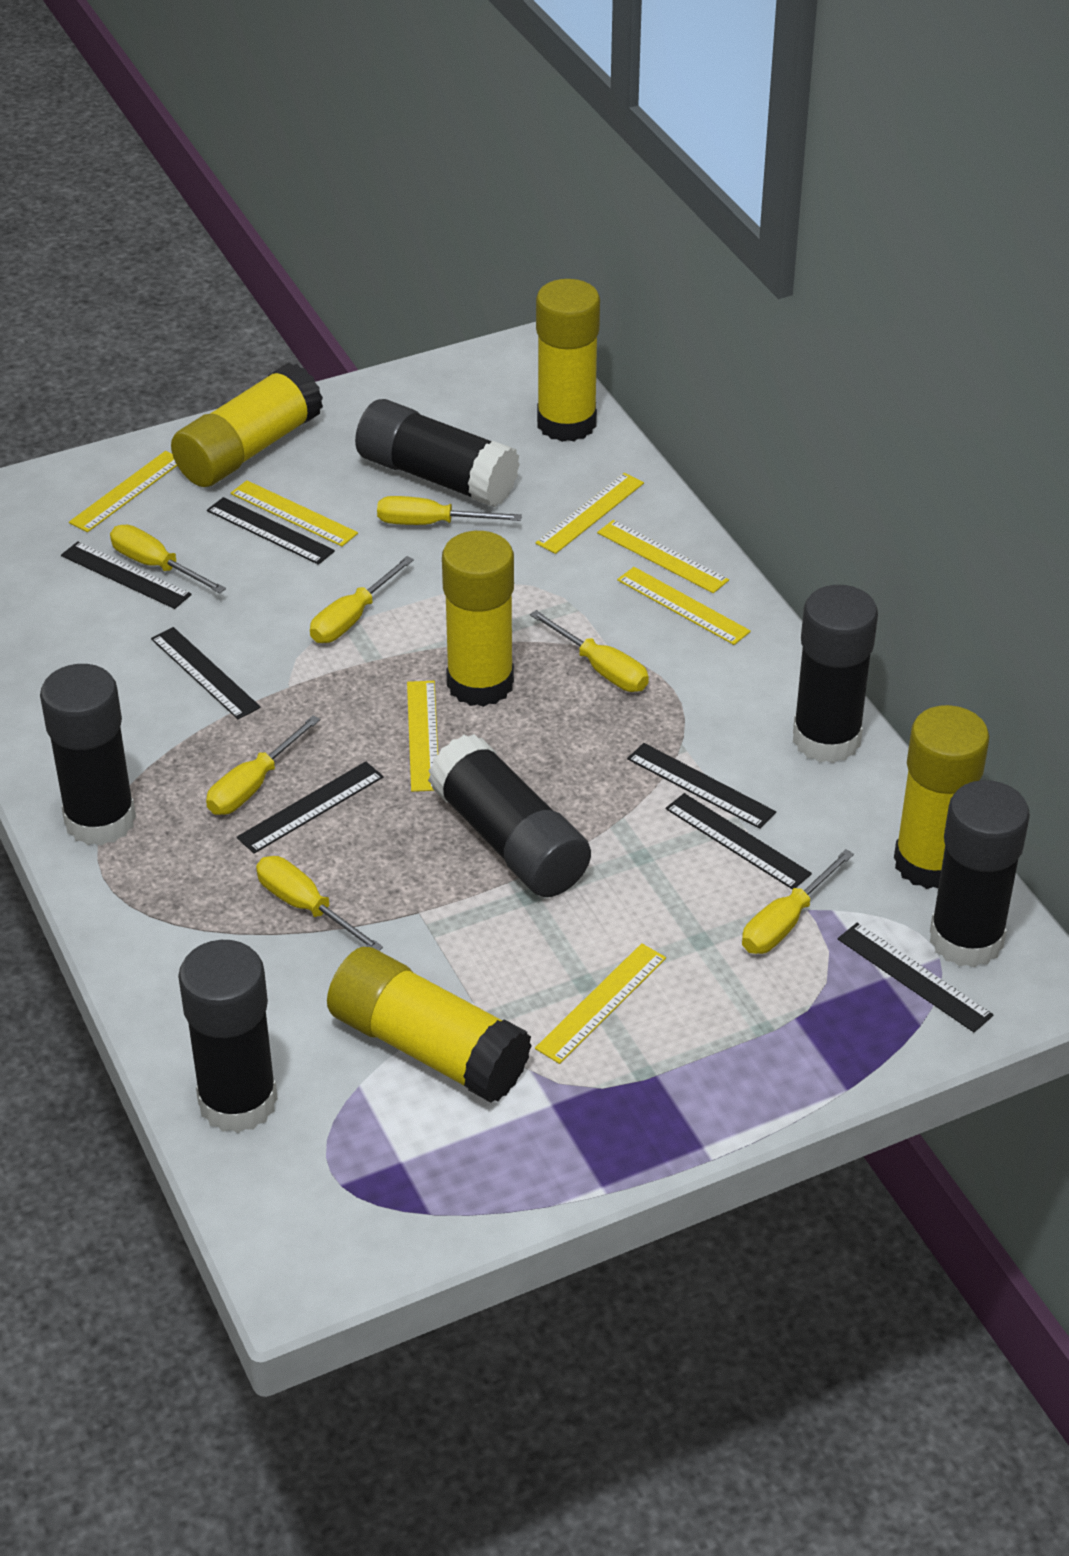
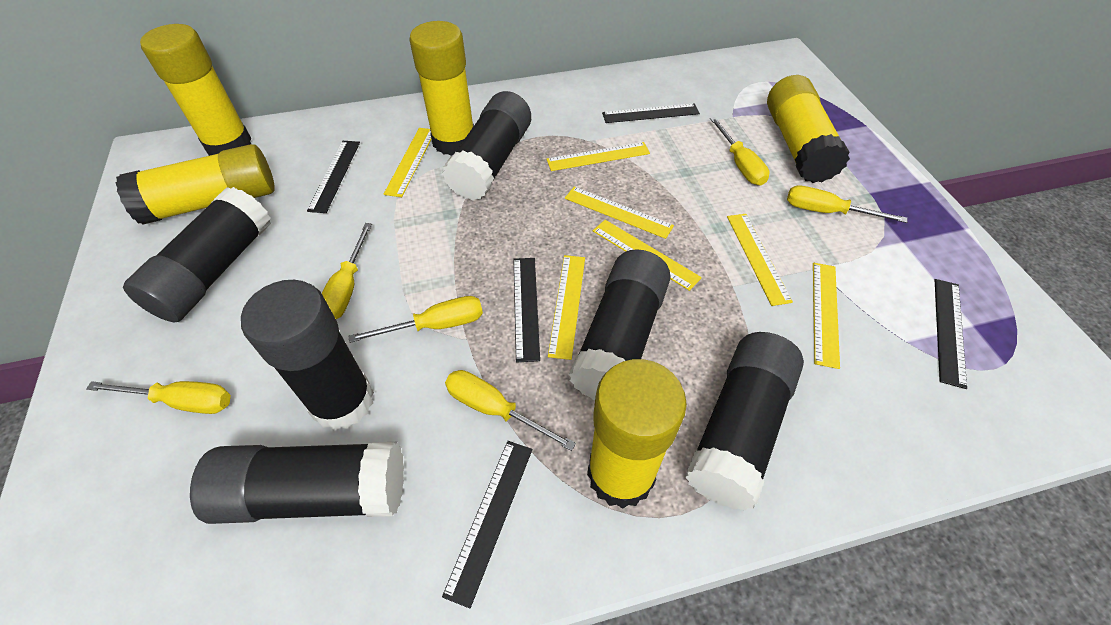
black ruler: 7 -> 5
yellow screwdriver: 7 -> 6

